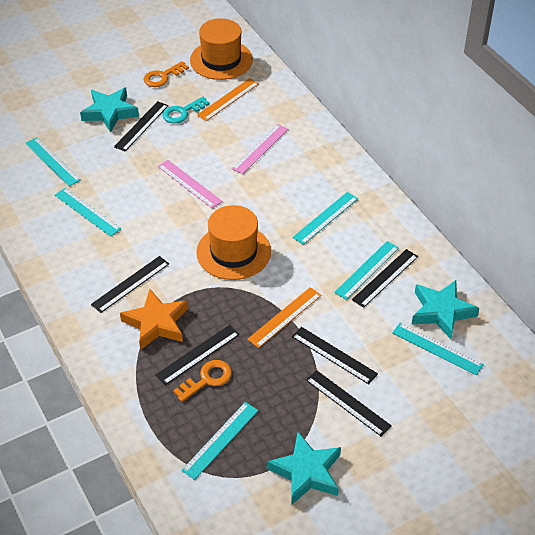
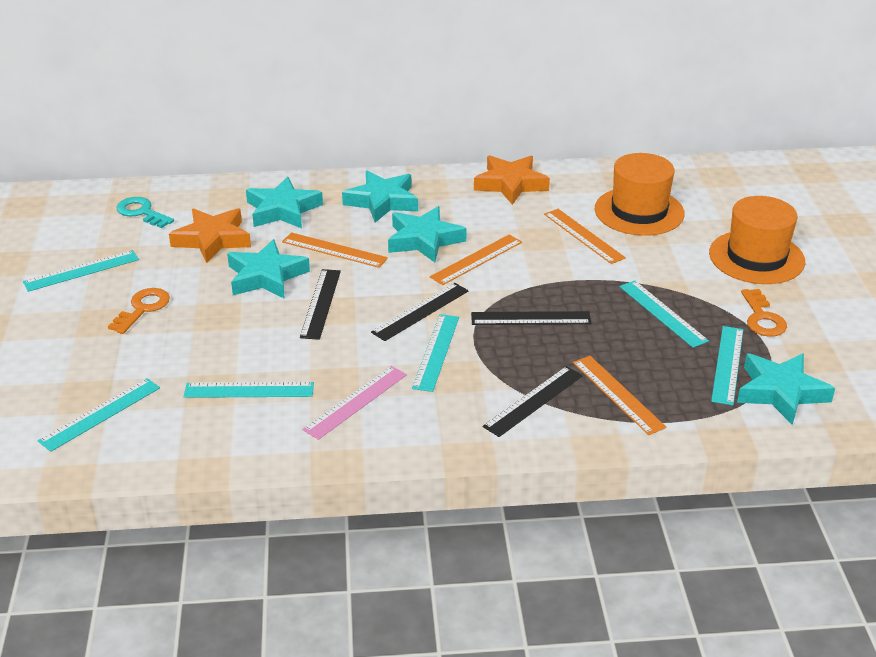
black ruler: 6 -> 4
orange ruler: 2 -> 4
orange star: 1 -> 2
pink ruler: 2 -> 1
turquoise star: 3 -> 5

